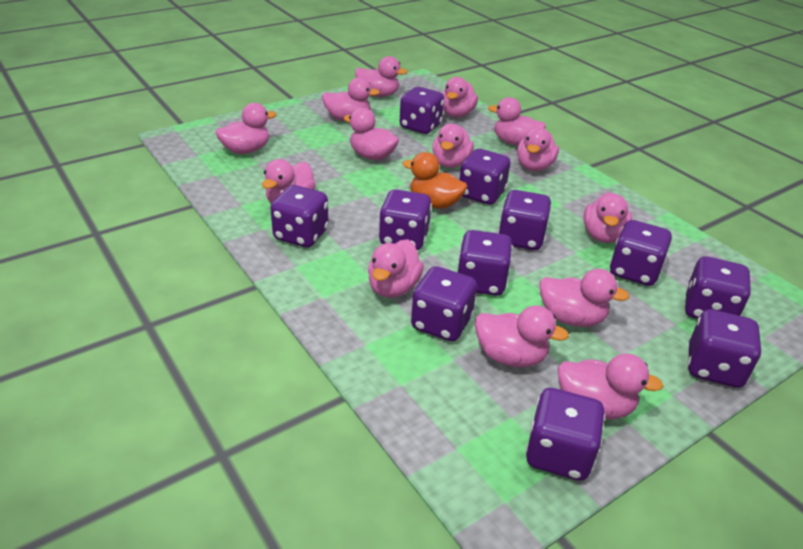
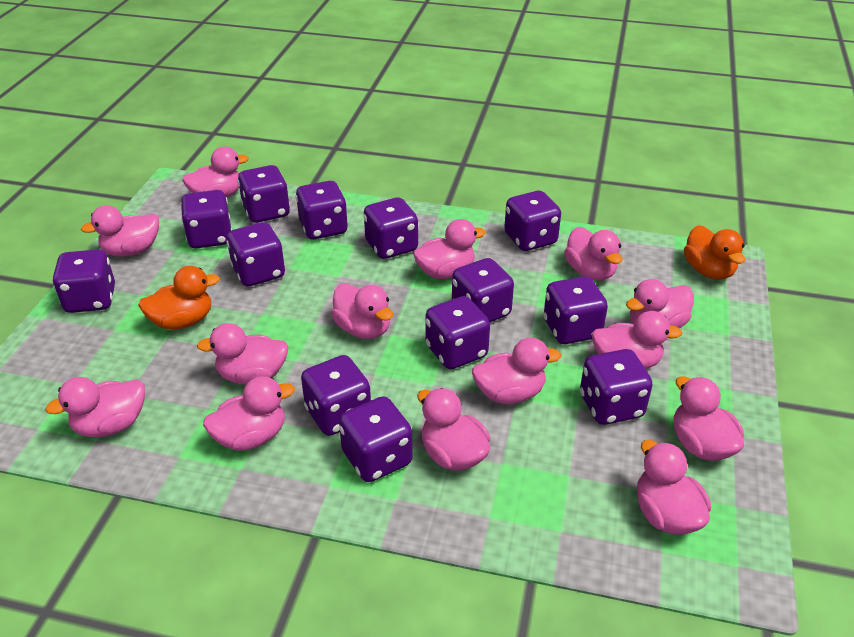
orange duck: 1 -> 2
purple dice: 11 -> 13

